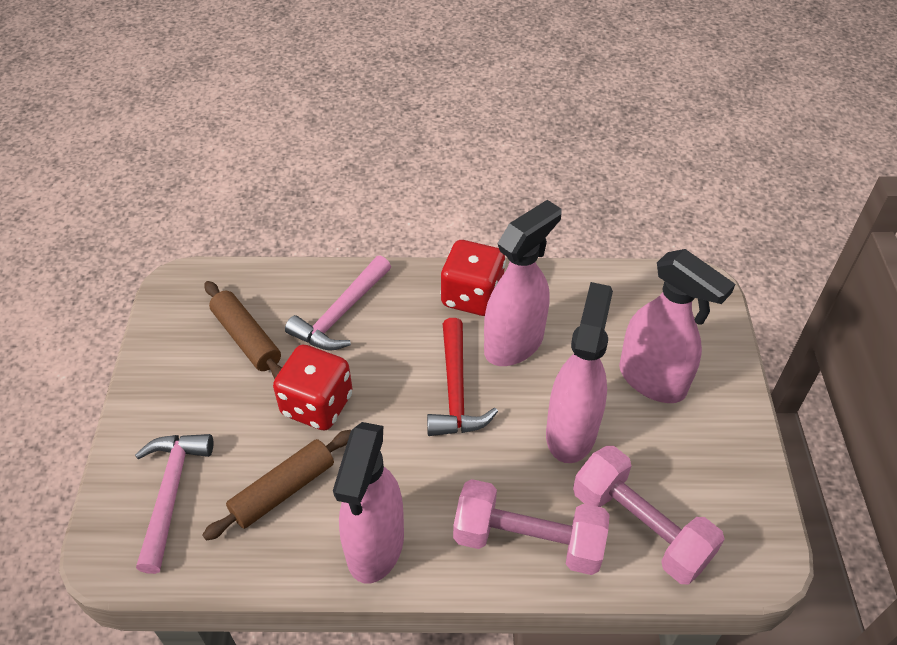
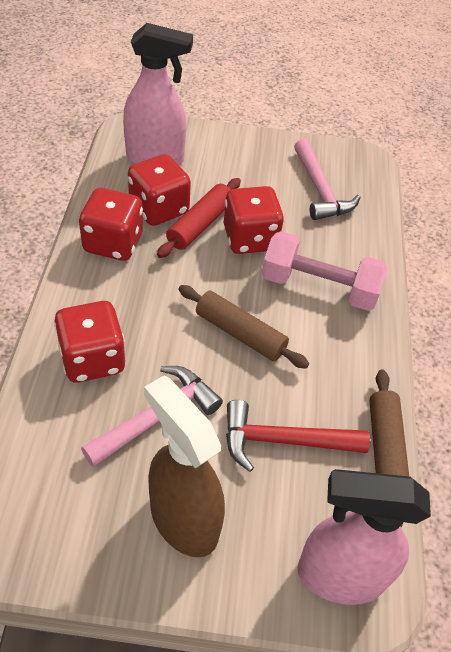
brown spray bottle: 0 -> 1
pink dumbbell: 2 -> 1
pink spray bottle: 4 -> 2
red dice: 2 -> 4
red rolling pin: 0 -> 1

